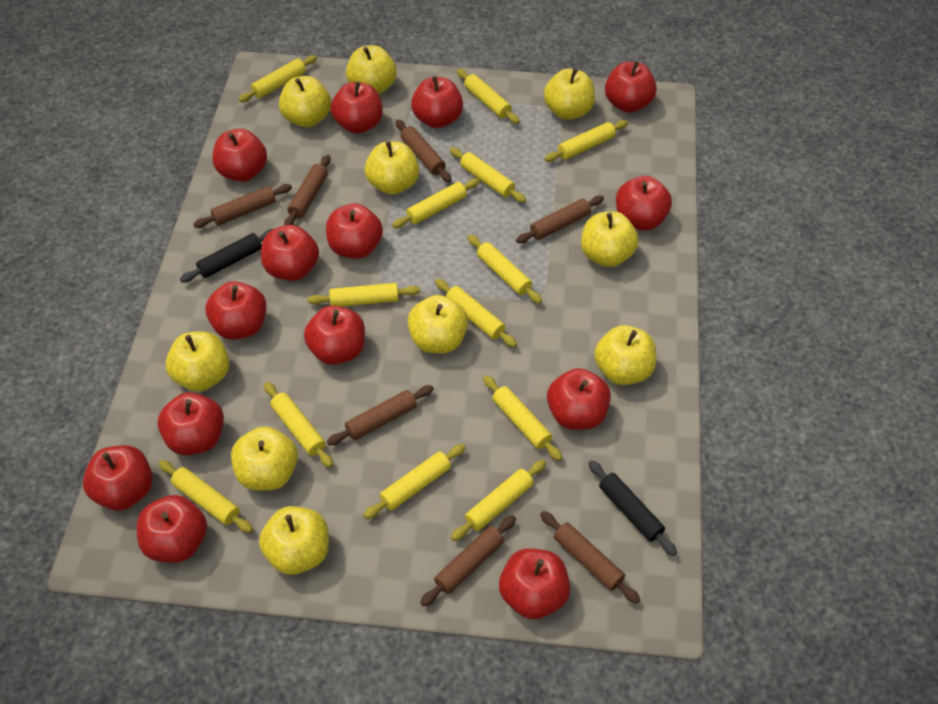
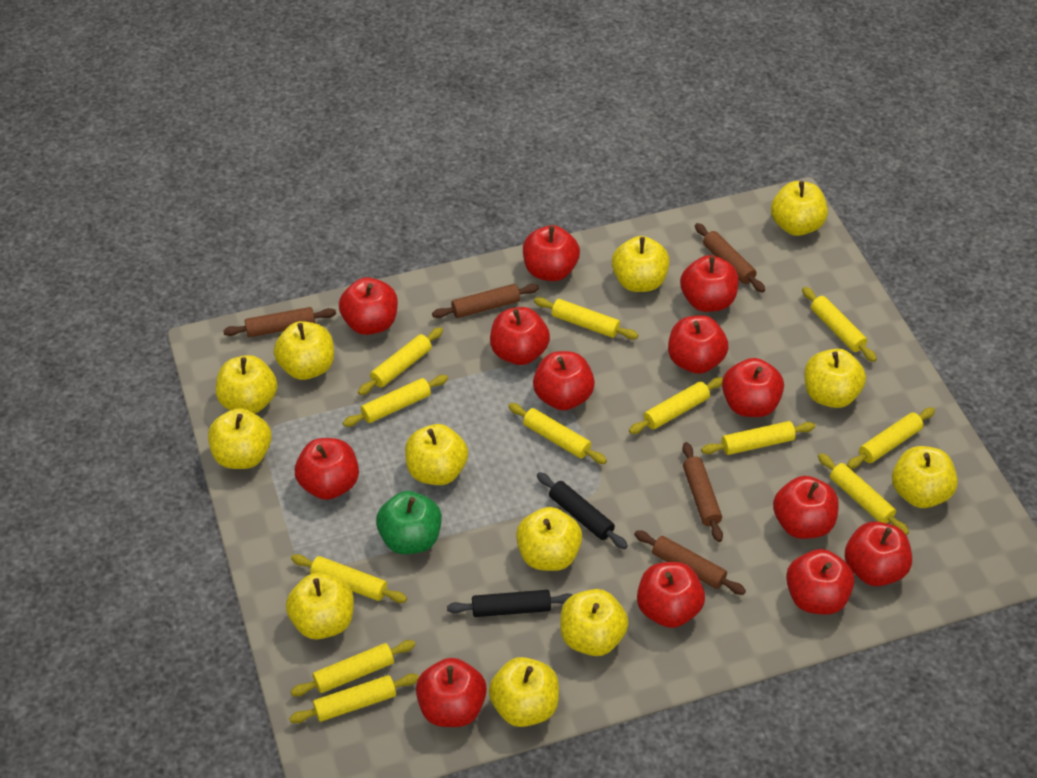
brown rolling pin: 7 -> 5
green apple: 0 -> 1
red apple: 14 -> 13
yellow apple: 10 -> 12
yellow rolling pin: 13 -> 12

